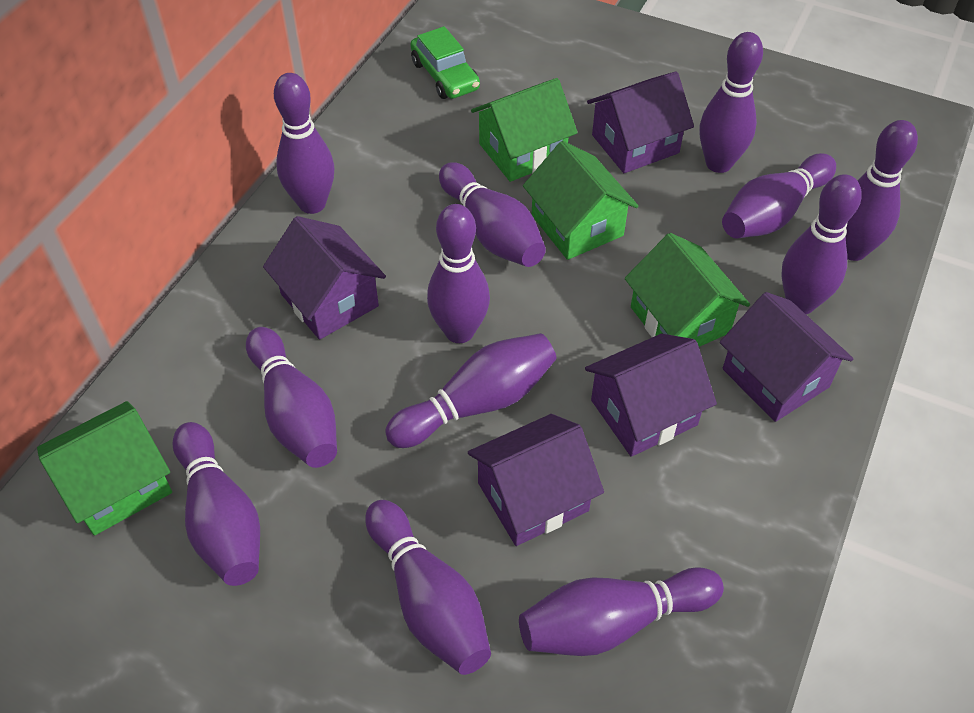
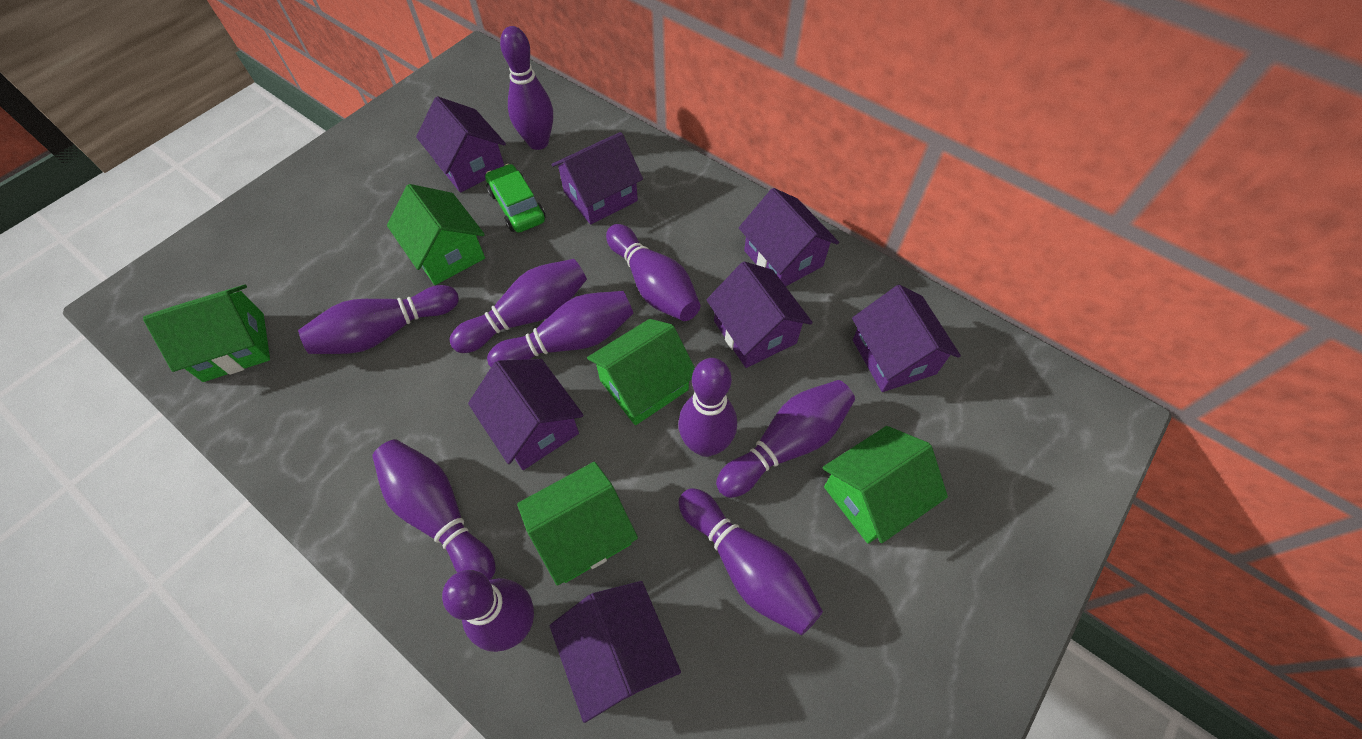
green house: 4 -> 5
purple bowling pin: 12 -> 10
purple house: 5 -> 7

